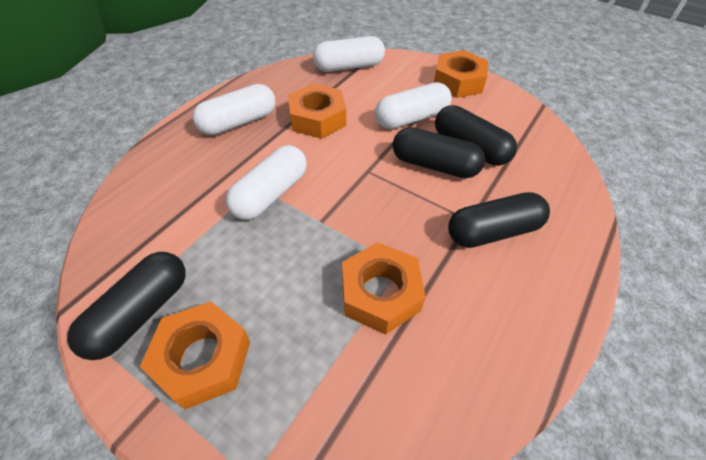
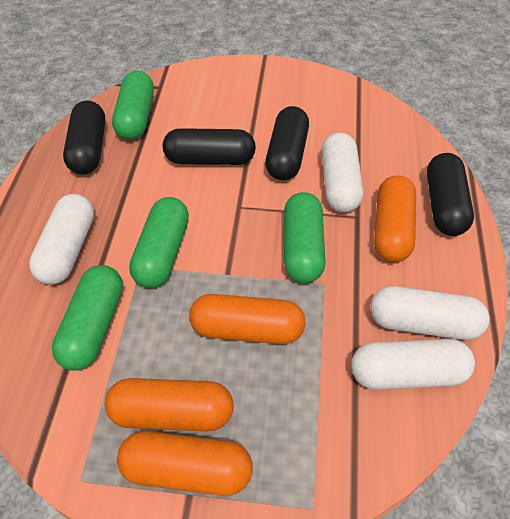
green capsule: 0 -> 4
orange capsule: 0 -> 4
orange nut: 4 -> 0

